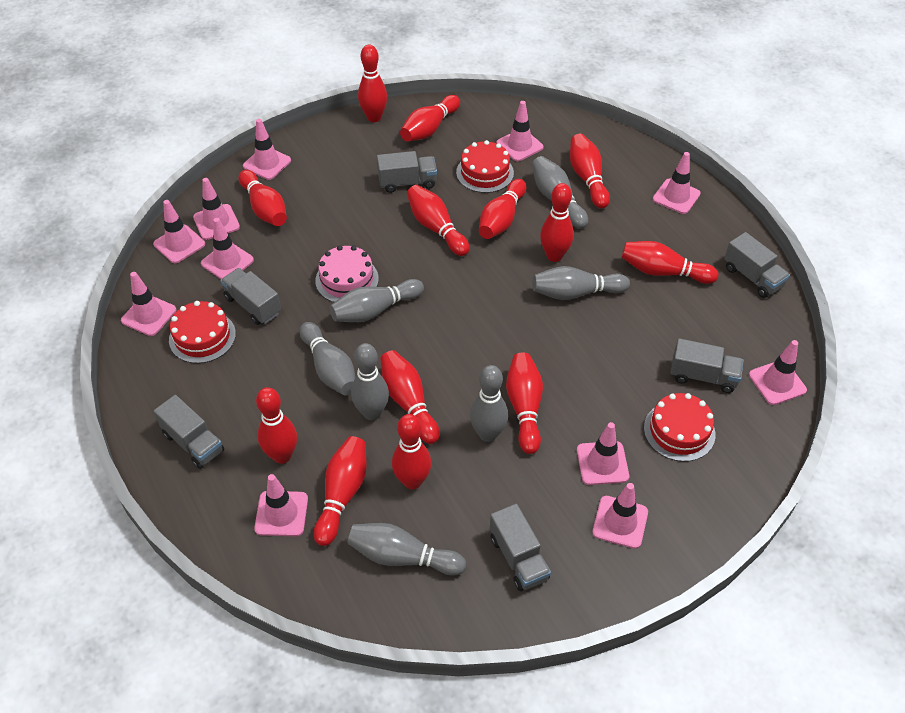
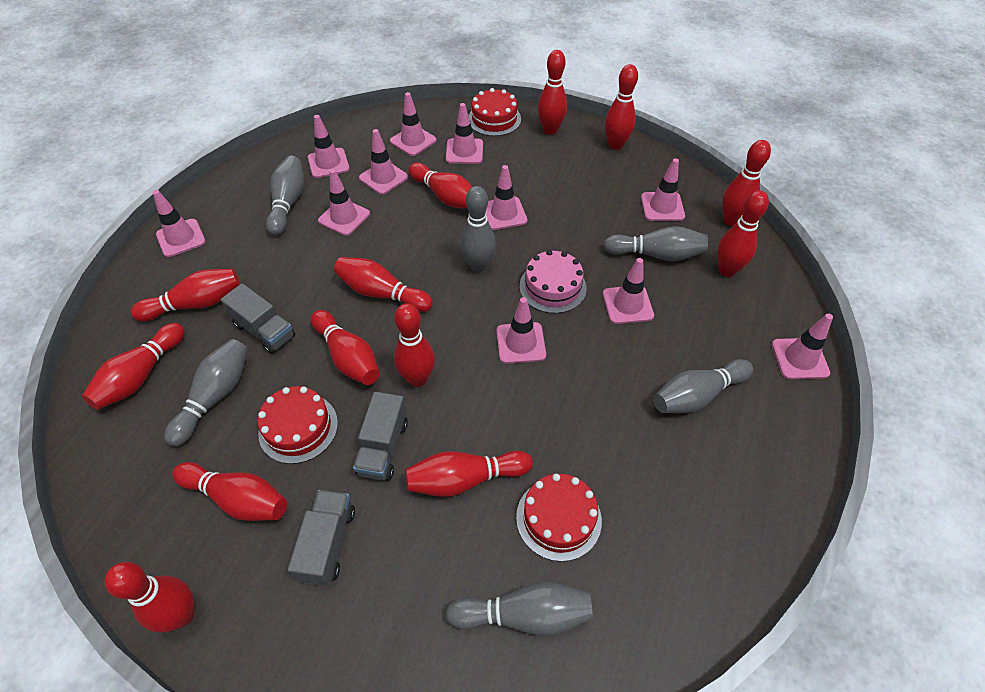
grey bowling pin: 7 -> 6
grey truck: 6 -> 3

